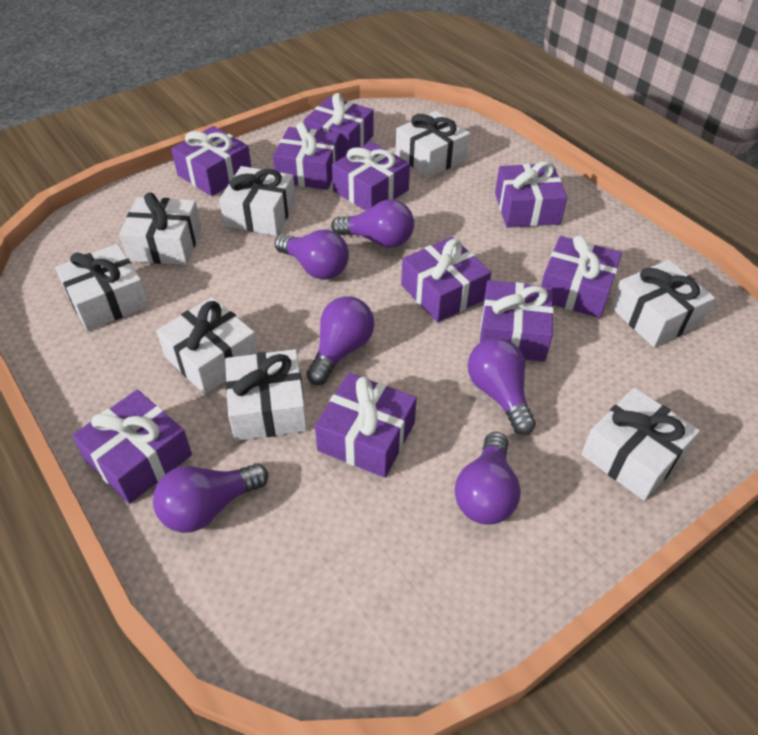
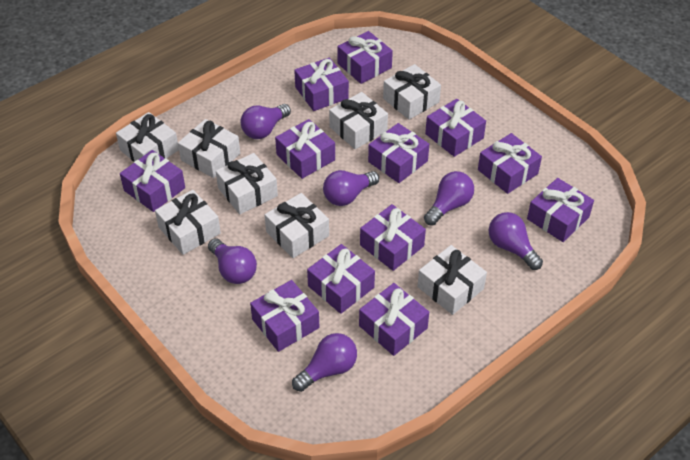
purple gift: 10 -> 12

